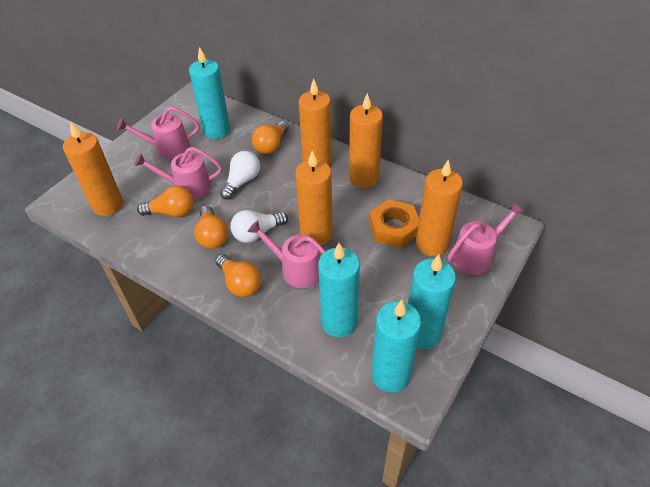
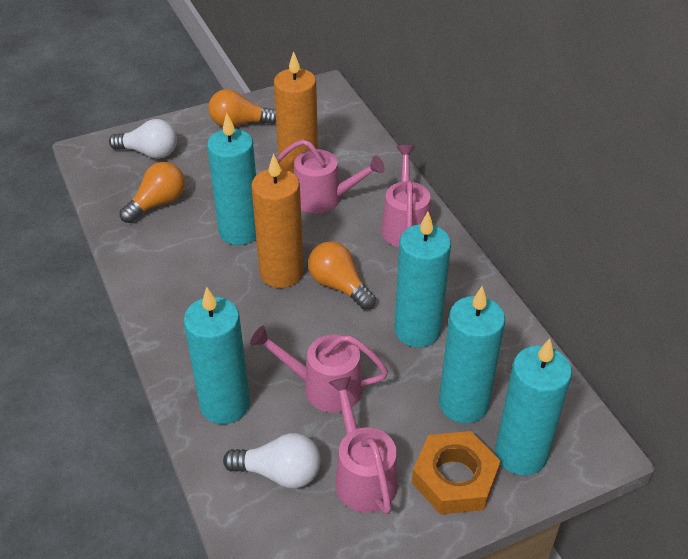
orange candle: 5 -> 2
orange light bulb: 4 -> 3
turquoise candle: 4 -> 5

